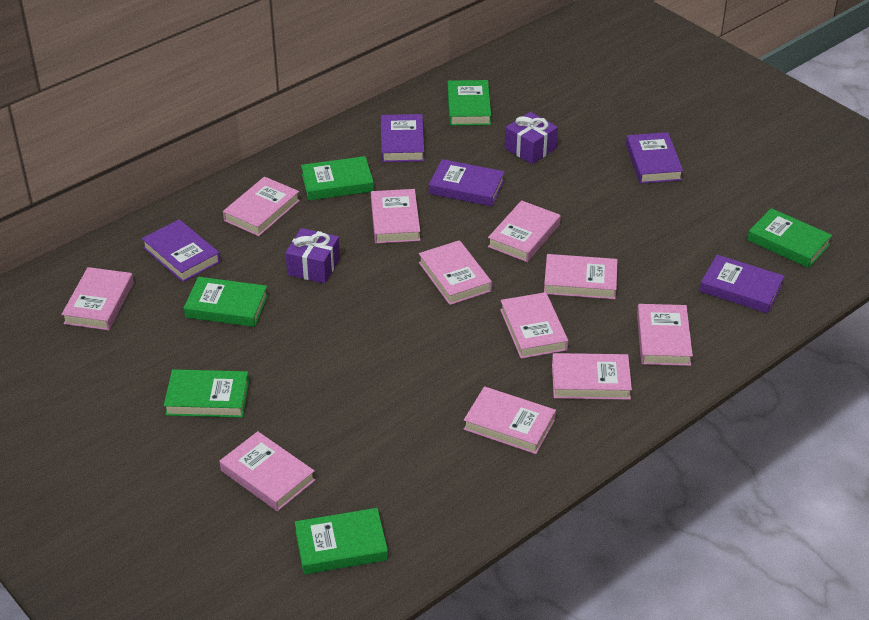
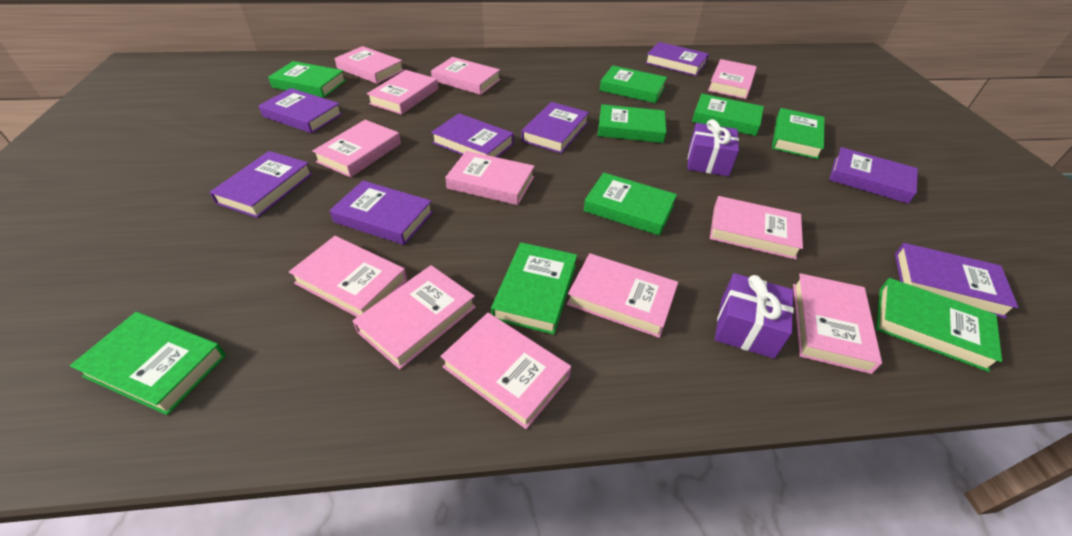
green book: 6 -> 9
pink book: 11 -> 12
purple book: 5 -> 8

